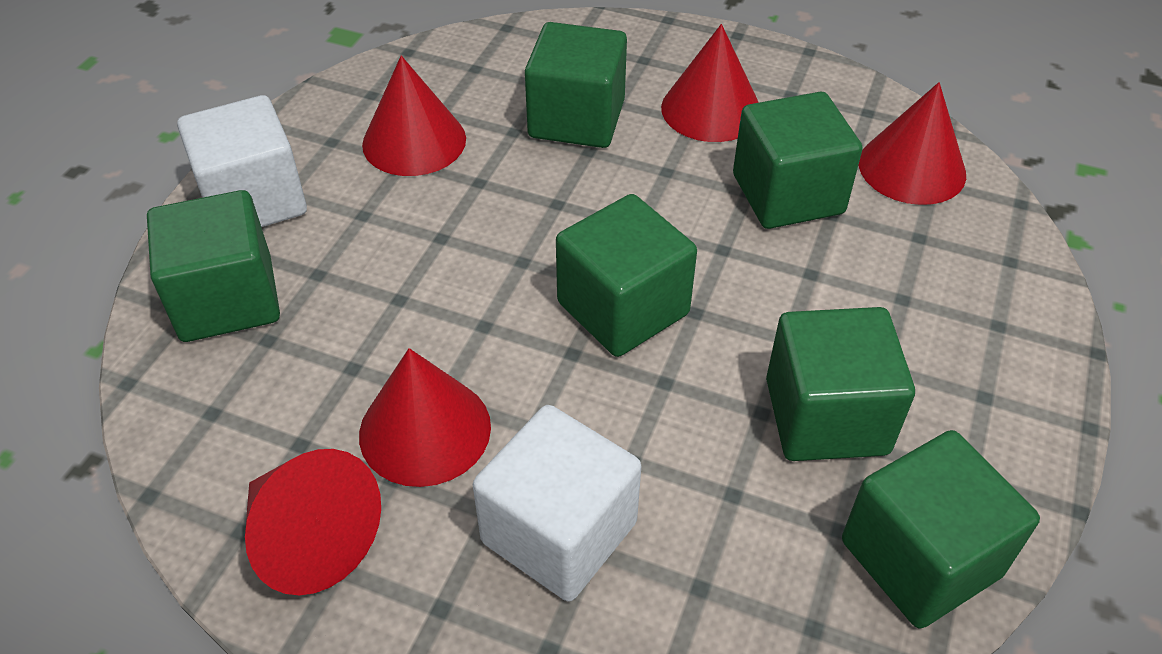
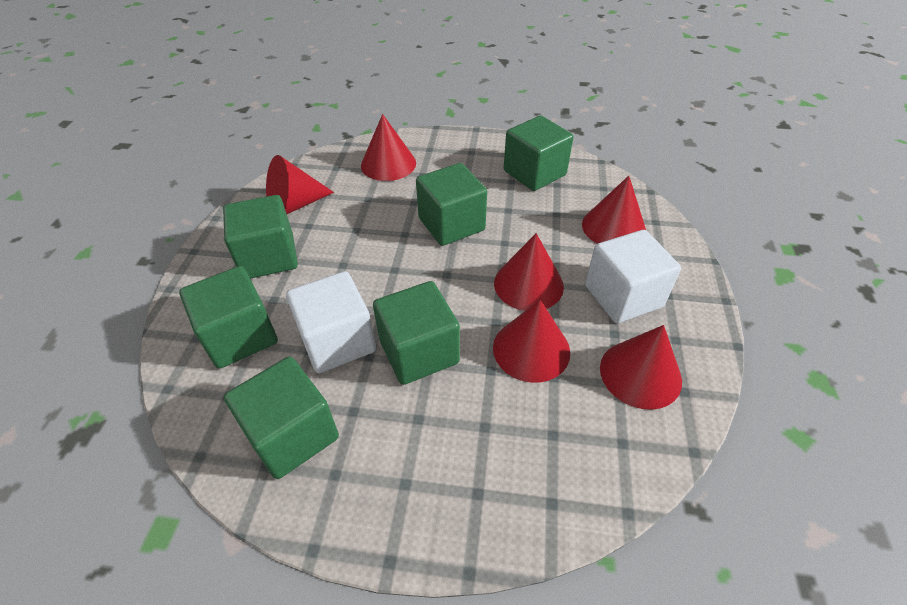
red cone: 5 -> 6

